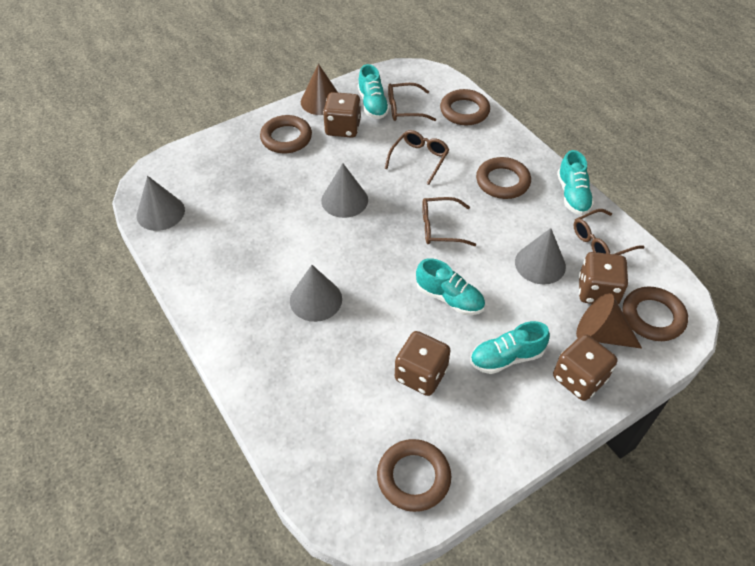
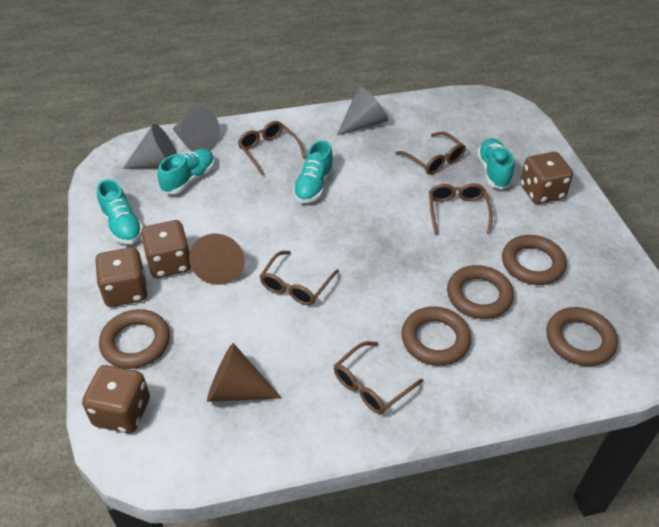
brown glasses: 4 -> 5
grey cone: 4 -> 3

